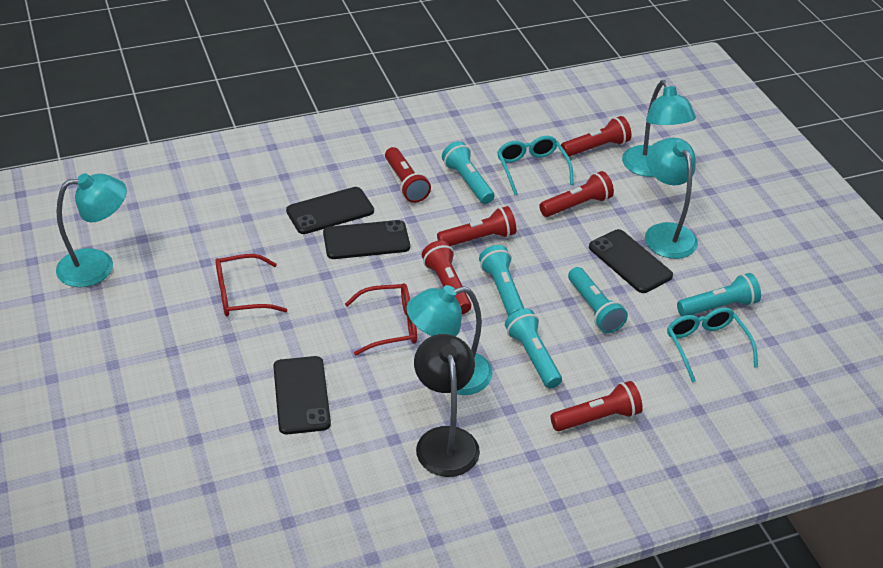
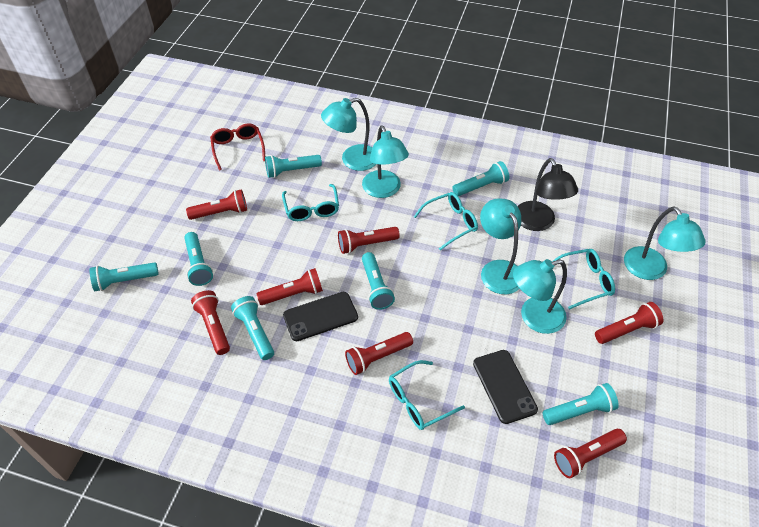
black phone: 4 -> 2
red flashlight: 6 -> 7
red glasses: 2 -> 1
turquoise flashlight: 5 -> 7
turquoise glasses: 2 -> 4
turquoise lamp: 4 -> 5

